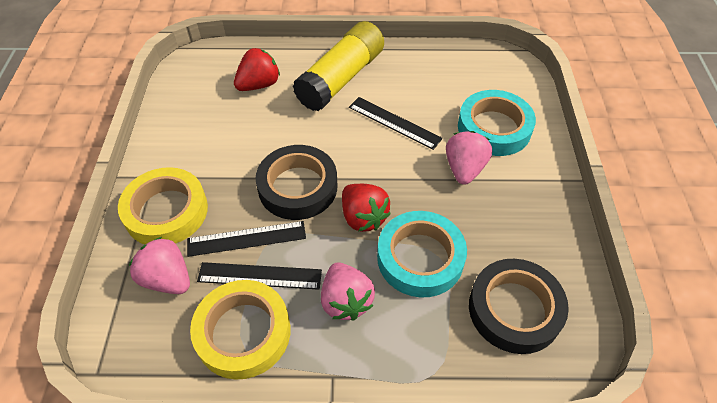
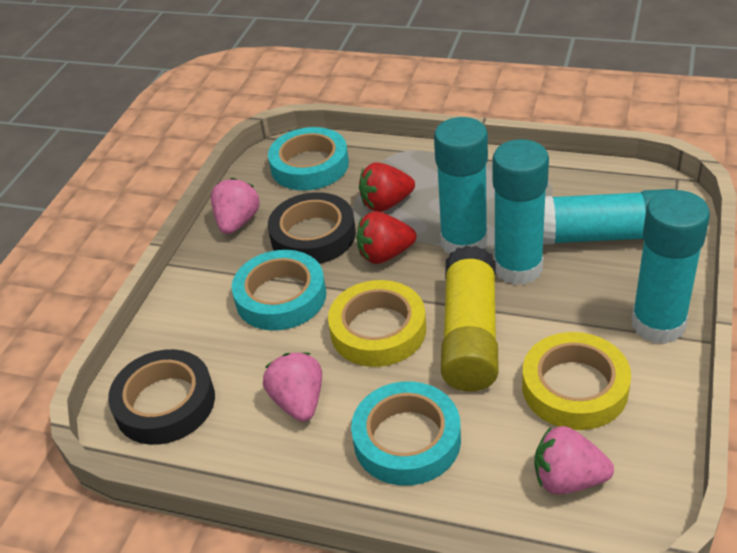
black ruler: 3 -> 0
turquoise glue stick: 0 -> 4
turquoise tape: 2 -> 3

